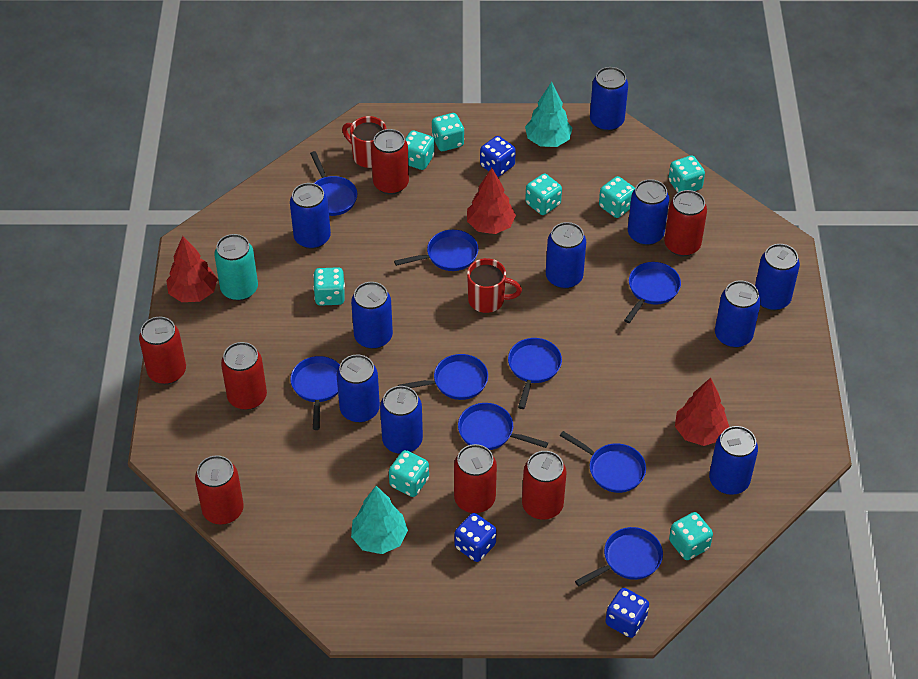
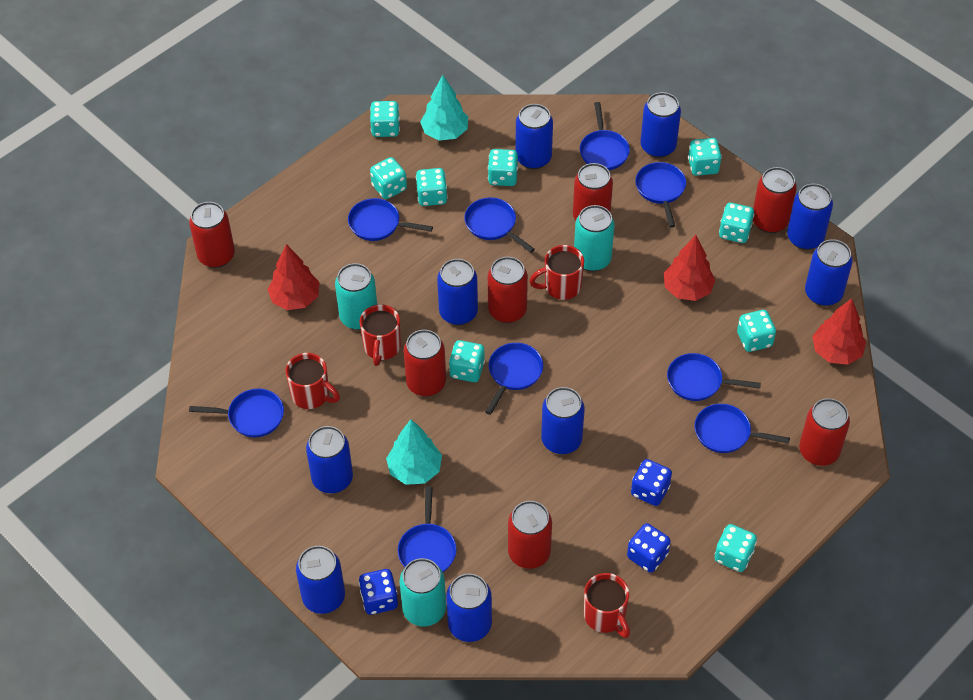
blue can: 10 -> 9
red mug: 2 -> 4
turquoise can: 1 -> 3
turquoise dice: 8 -> 9

